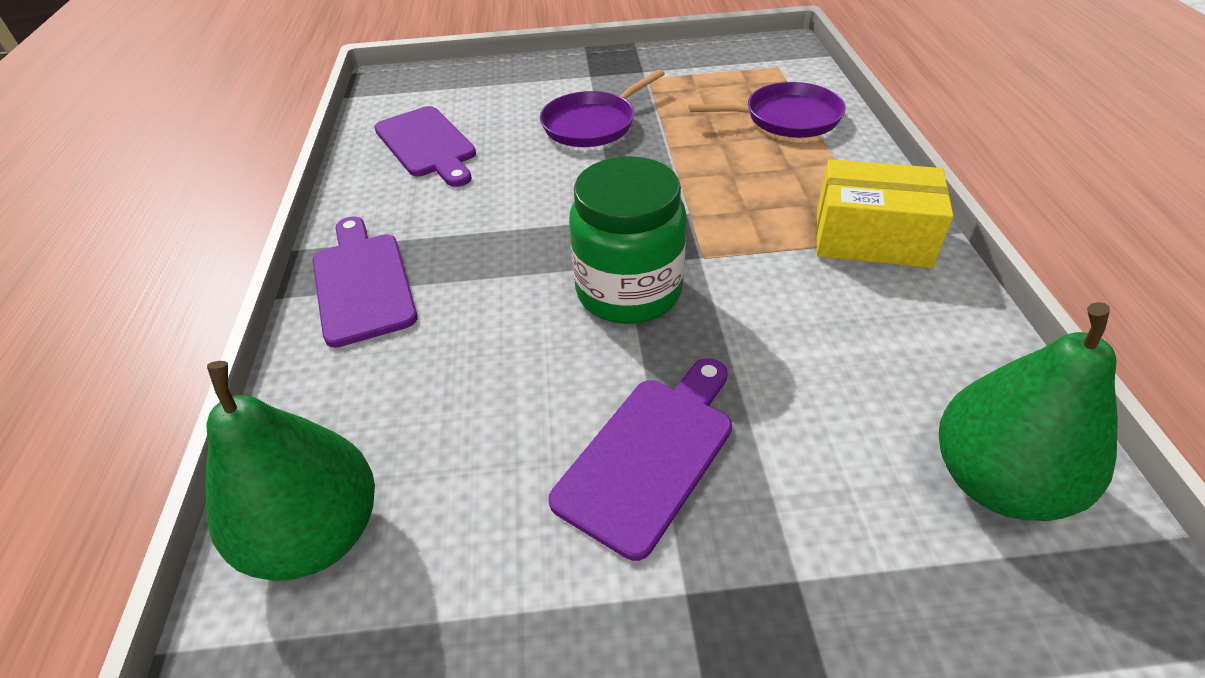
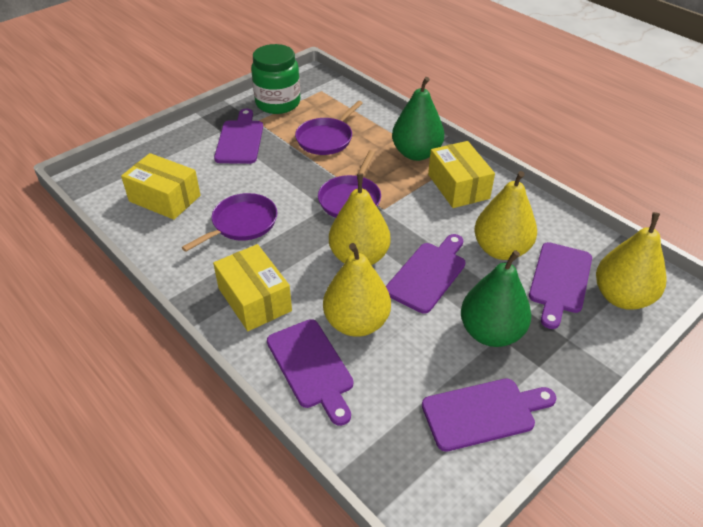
purple cutting board: 3 -> 5
purple pan: 2 -> 3
yellow box: 1 -> 3
yellow pear: 0 -> 4

